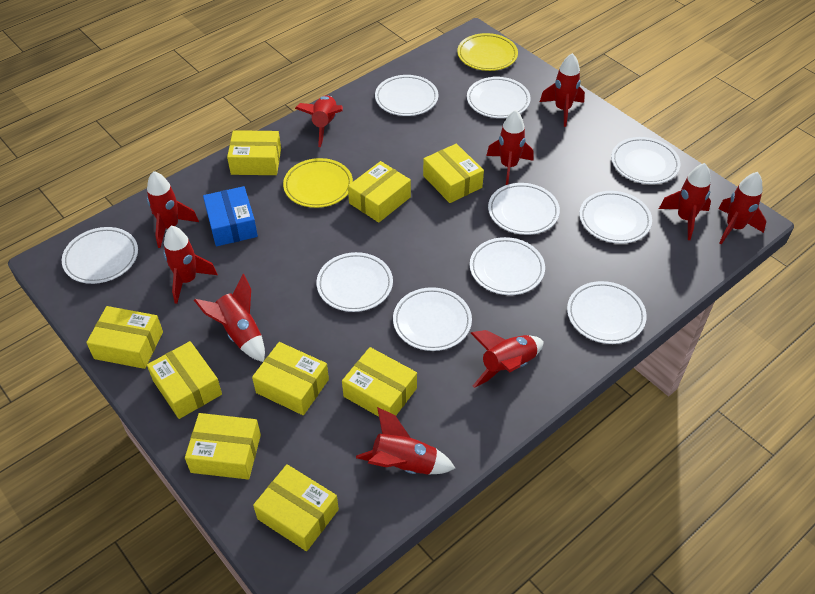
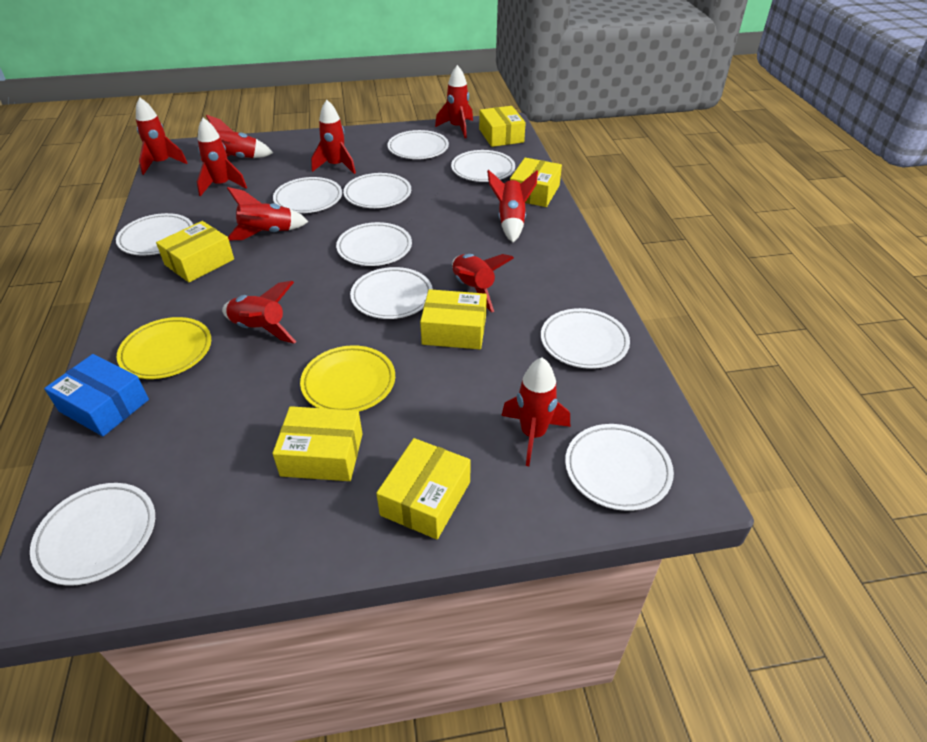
yellow box: 9 -> 6

